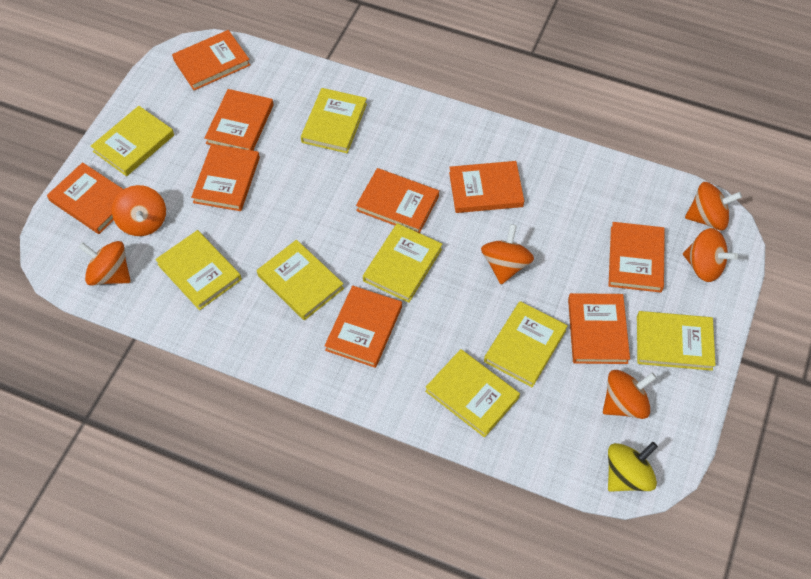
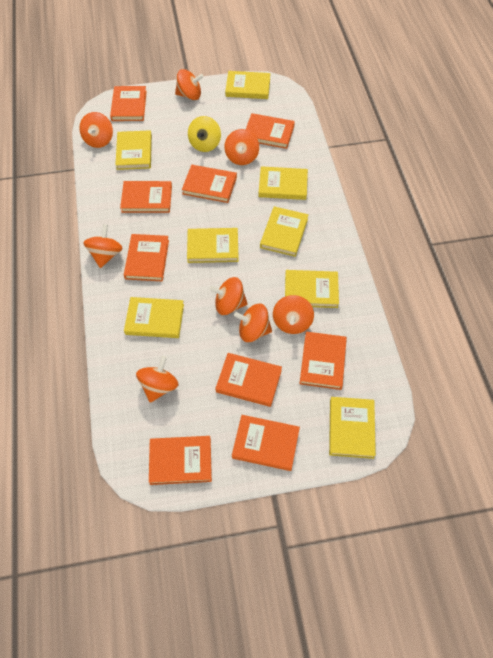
orange spinning top: 6 -> 8

